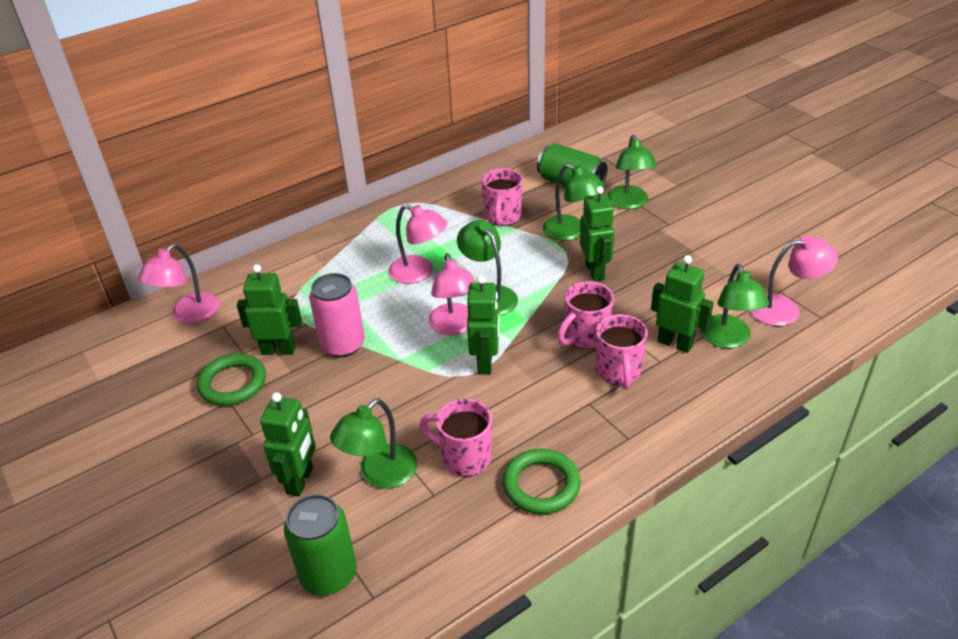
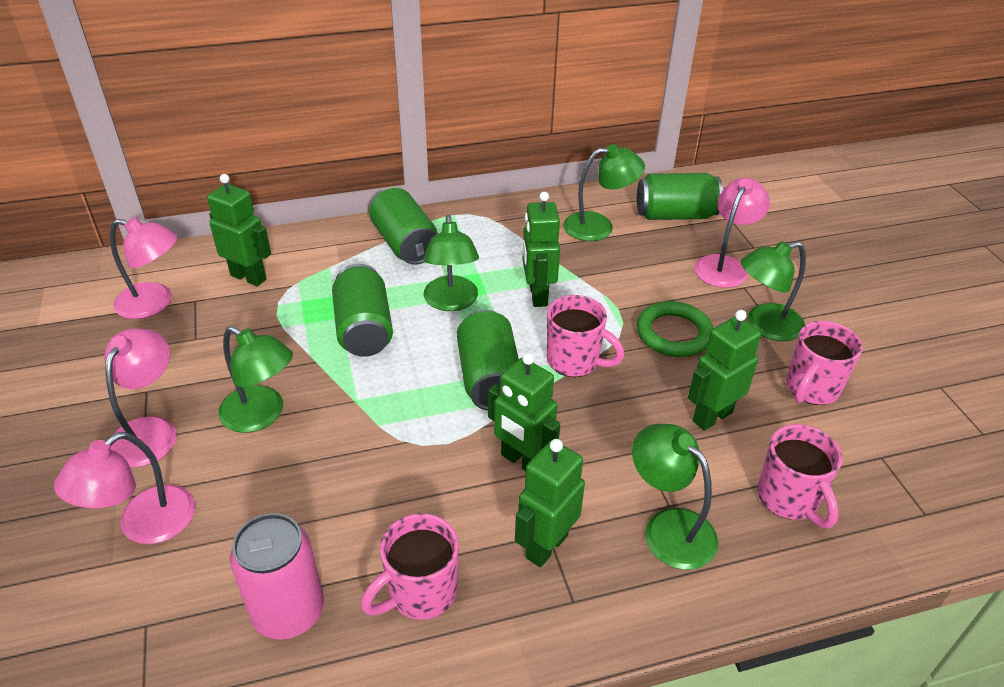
green can: 2 -> 4
green ring: 2 -> 1

